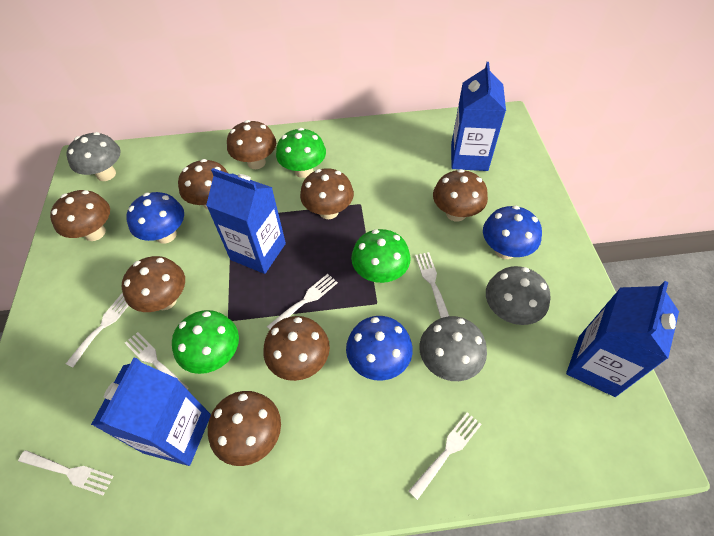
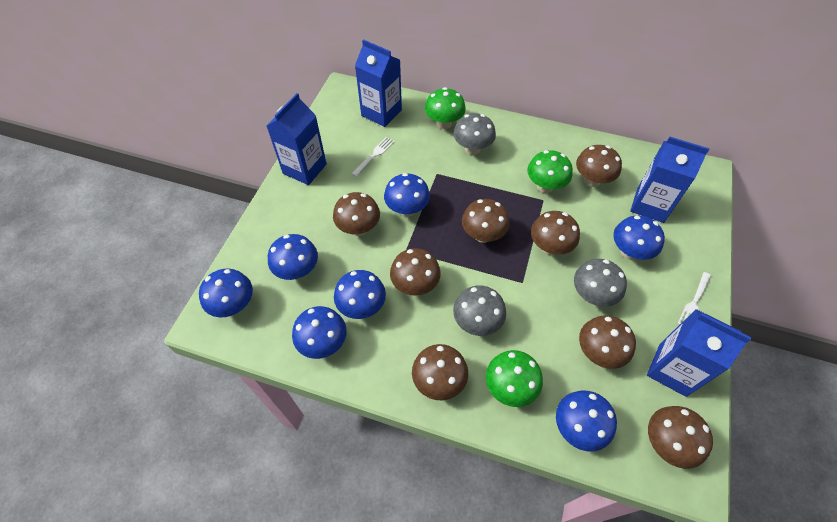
blue mushroom: 3 -> 7
white fork: 6 -> 2

